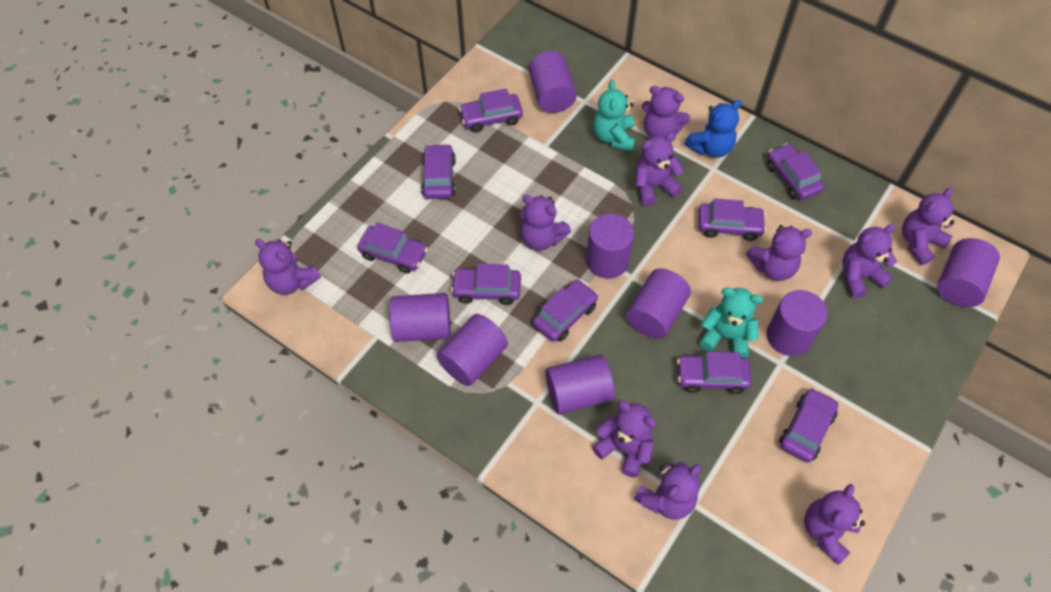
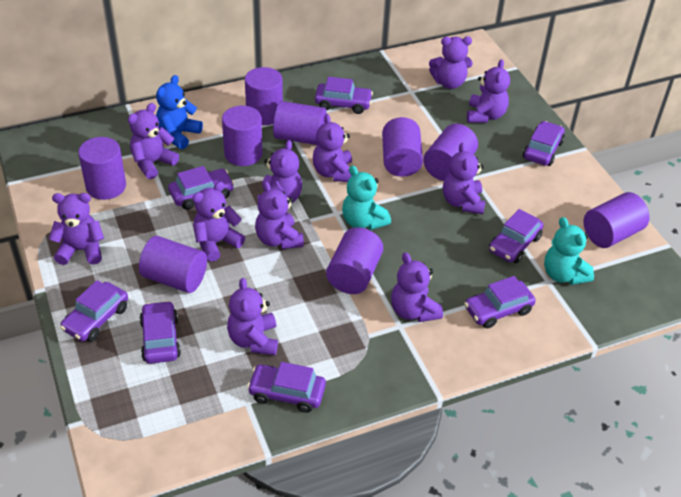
purple car: 9 -> 8
purple cylinder: 8 -> 9
purple teddy bear: 10 -> 11

